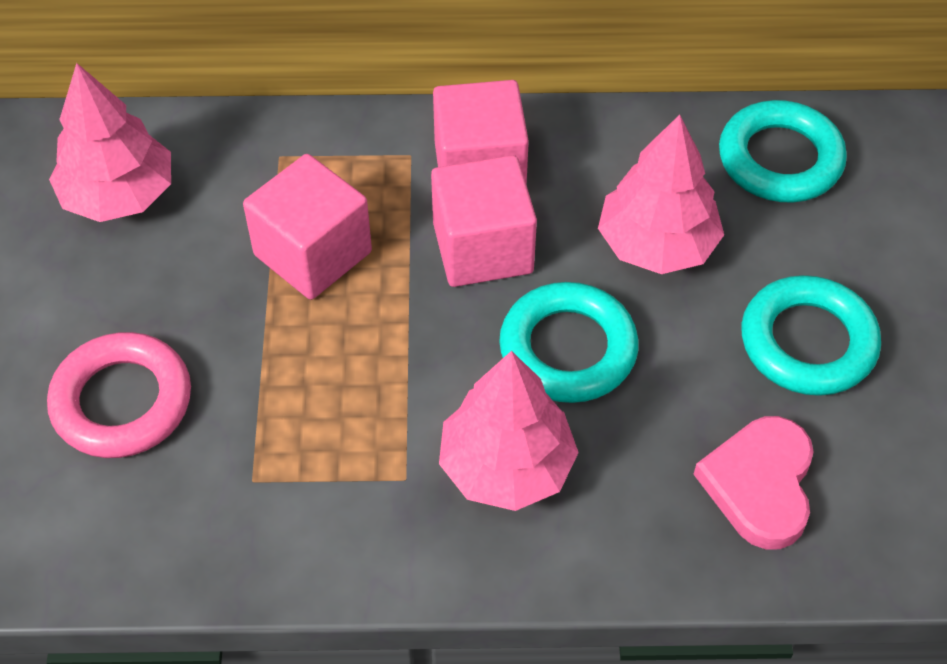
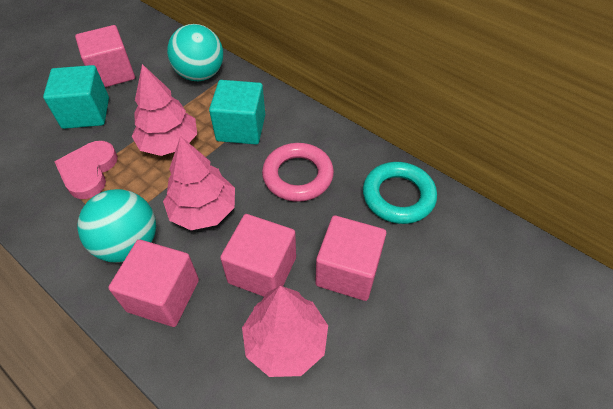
pink cube: 3 -> 4
turquoise ball: 0 -> 2
turquoise cube: 0 -> 2
turquoise ring: 3 -> 1

